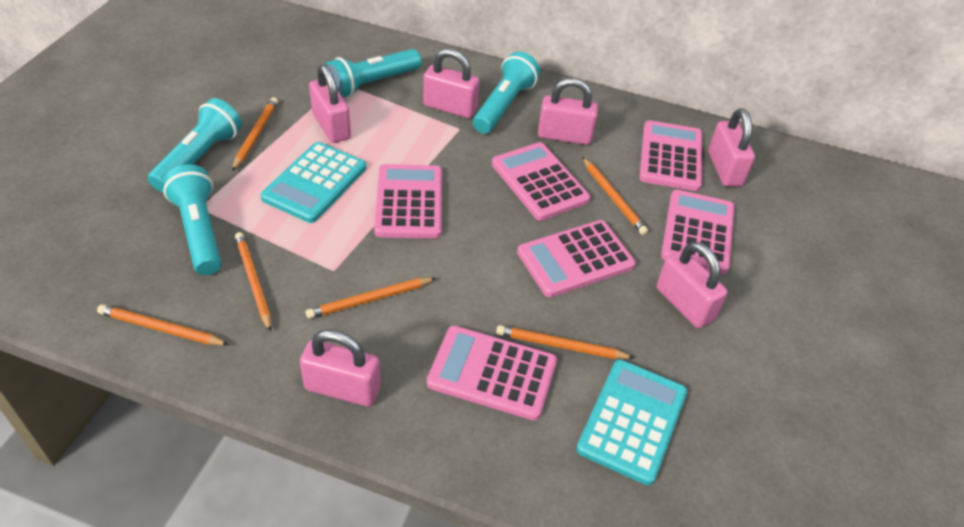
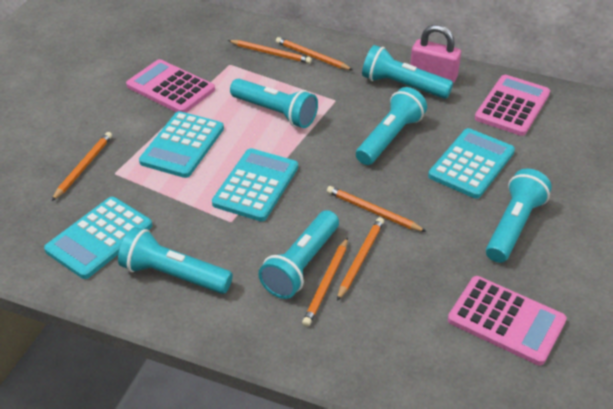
pink calculator: 6 -> 3
pink padlock: 6 -> 1
turquoise calculator: 2 -> 4
turquoise flashlight: 4 -> 6

